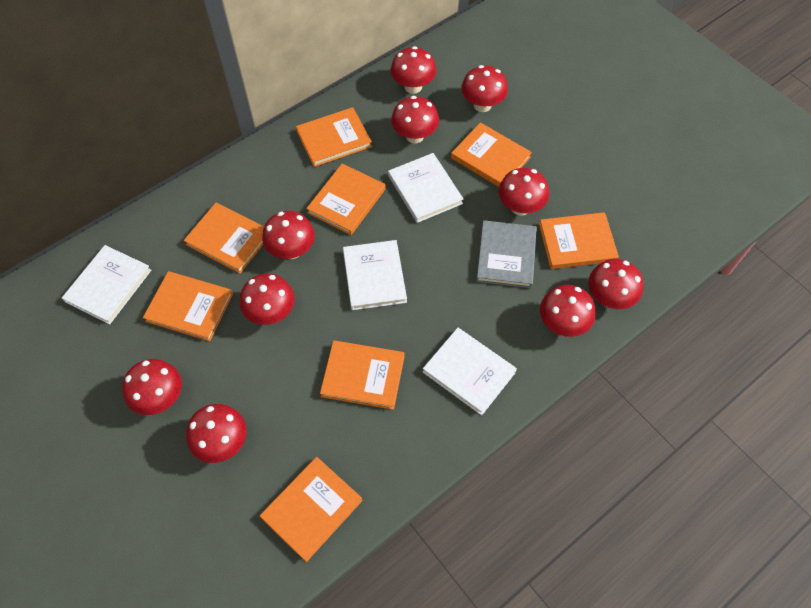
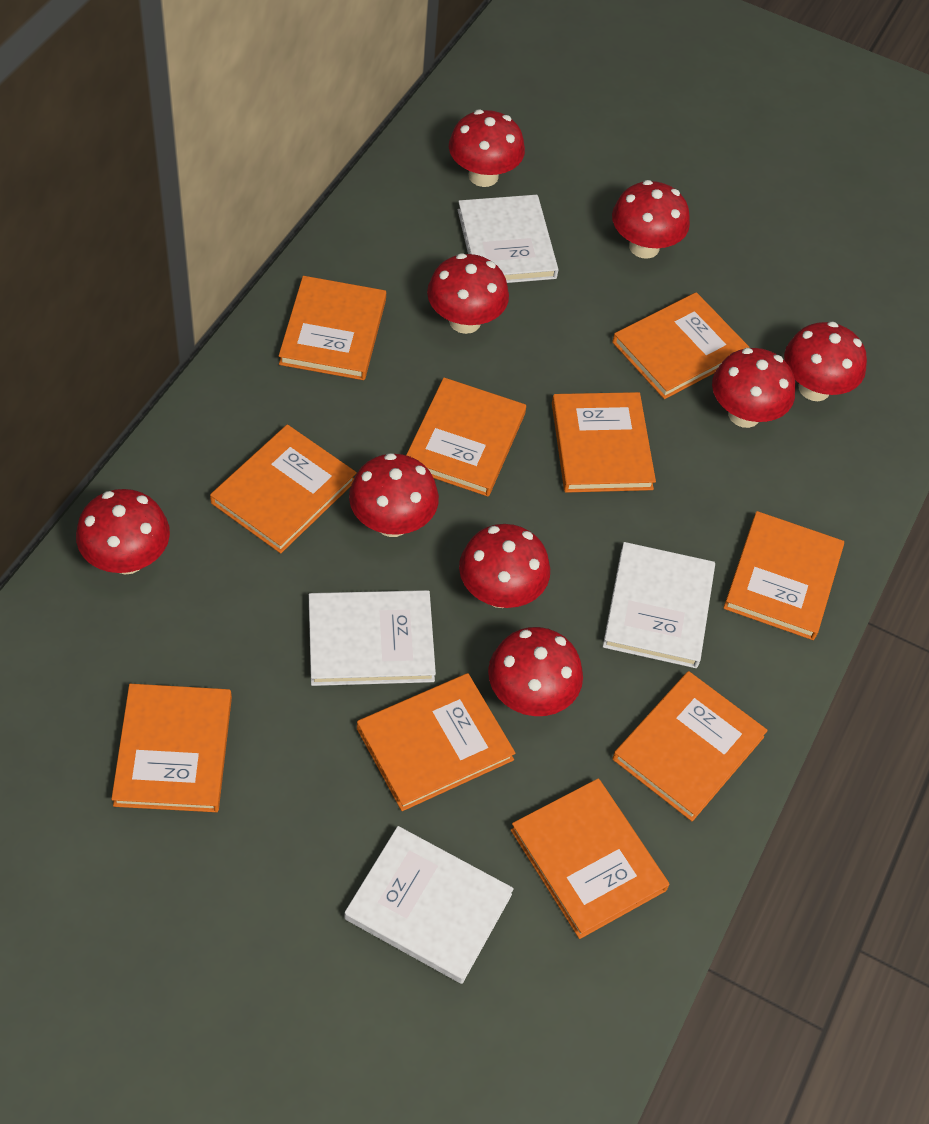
grey book: 1 -> 0
orange book: 8 -> 10
red mushroom: 10 -> 9

